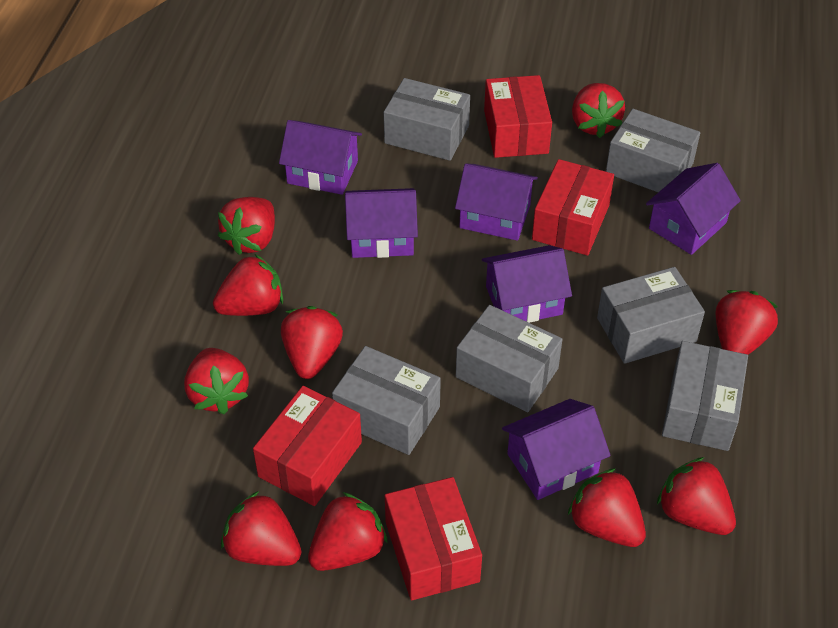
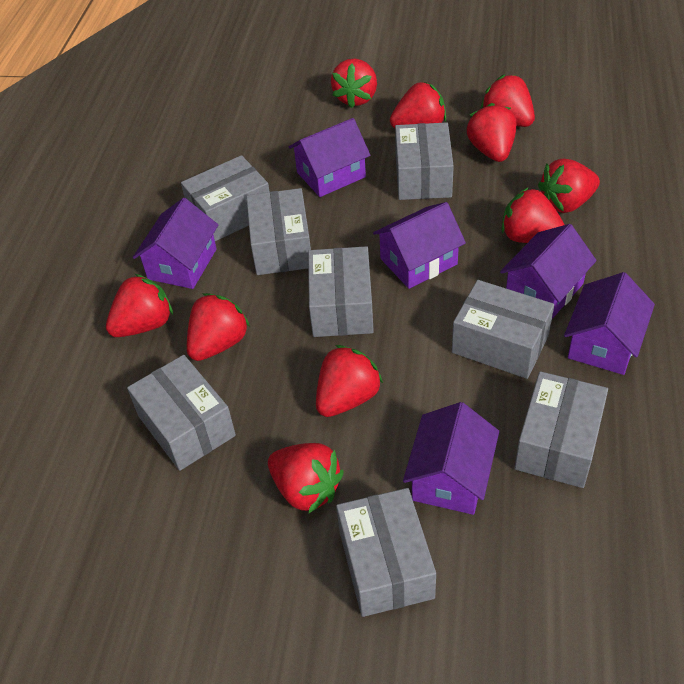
grey box: 6 -> 8
red box: 4 -> 0

